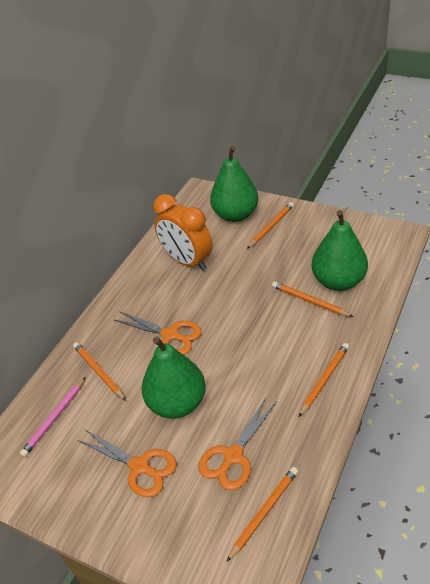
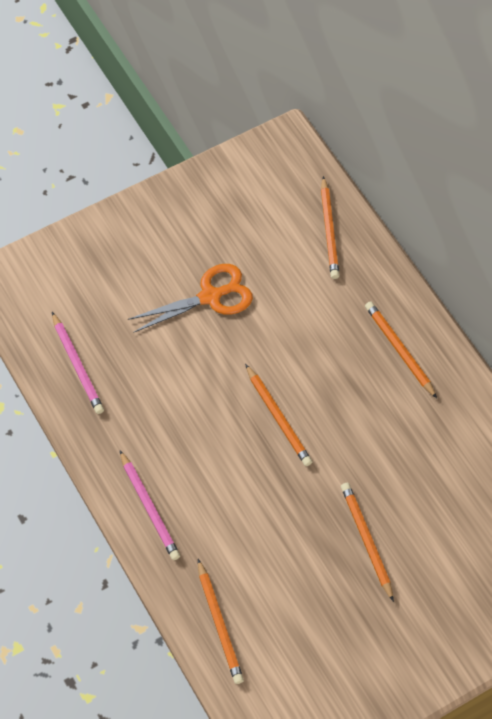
green pear: 3 -> 0
orange clock: 1 -> 0
orange scissors: 3 -> 1
pink pencil: 1 -> 2

